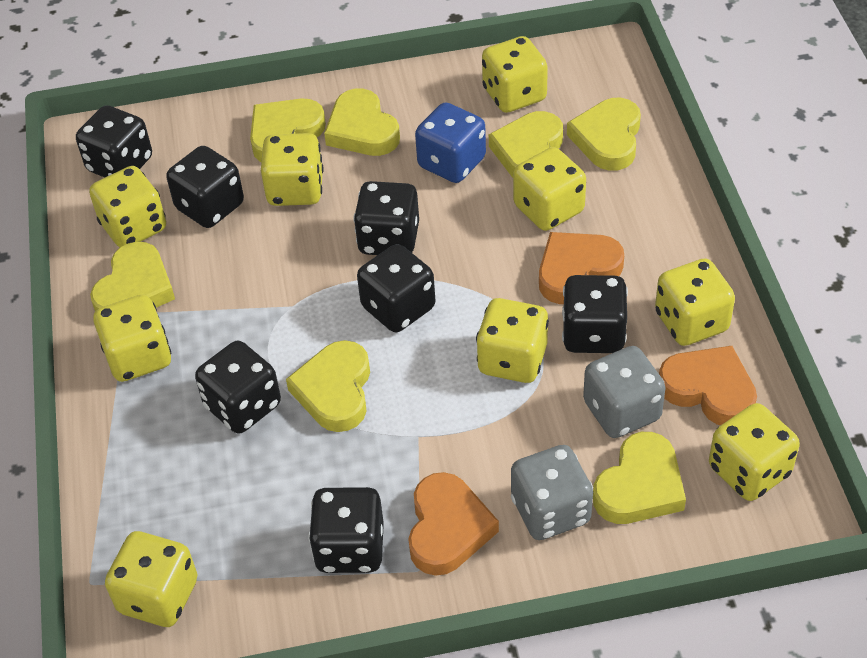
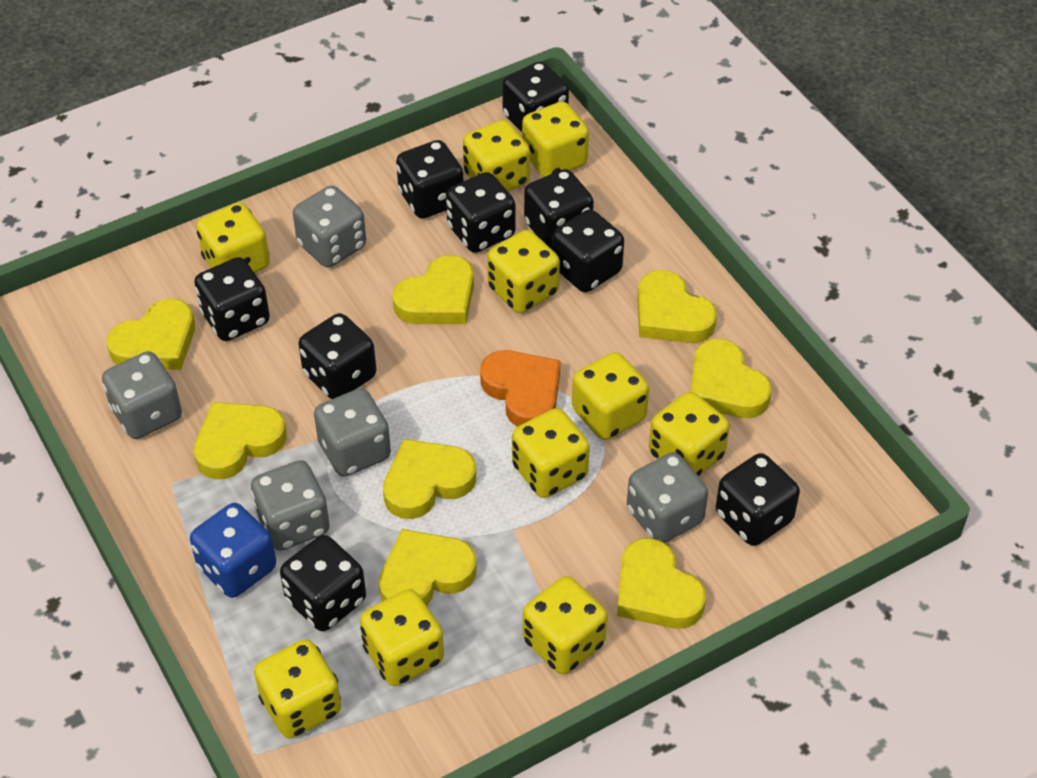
black dice: 7 -> 9
grey dice: 2 -> 5
orange heart: 3 -> 1
yellow dice: 9 -> 10
yellow heart: 7 -> 8

